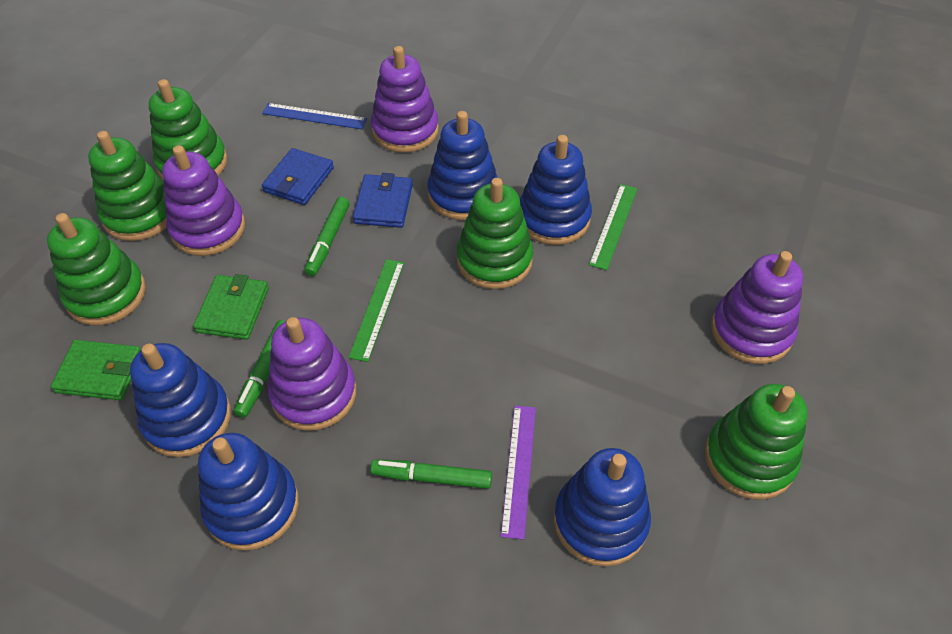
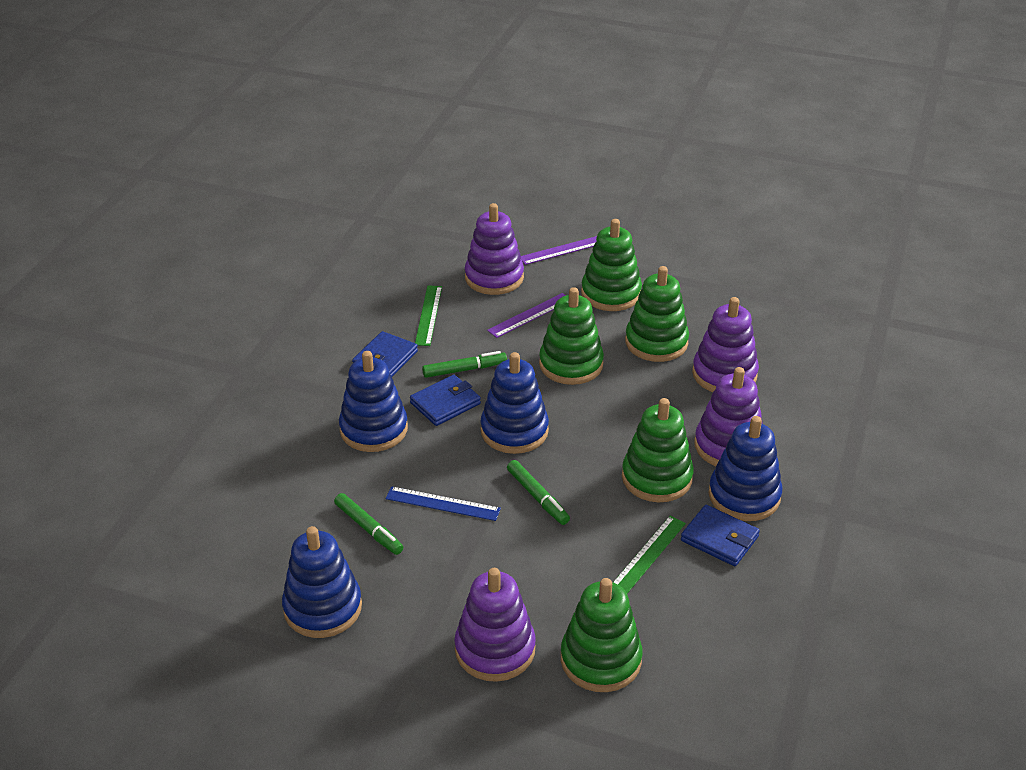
blue stacking toy: 5 -> 4
blue wallet: 2 -> 3
green wallet: 2 -> 0
purple ruler: 1 -> 2

